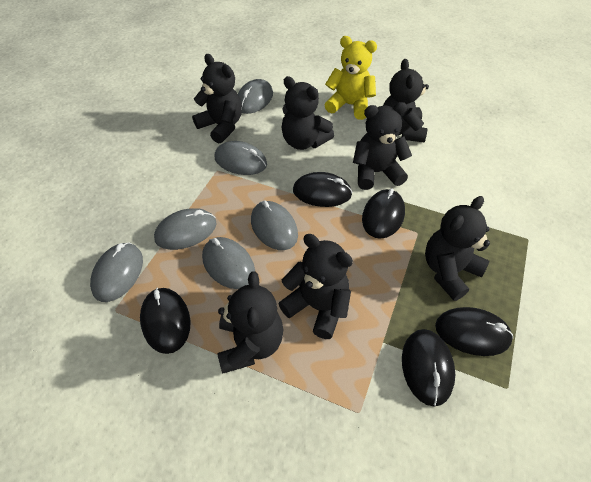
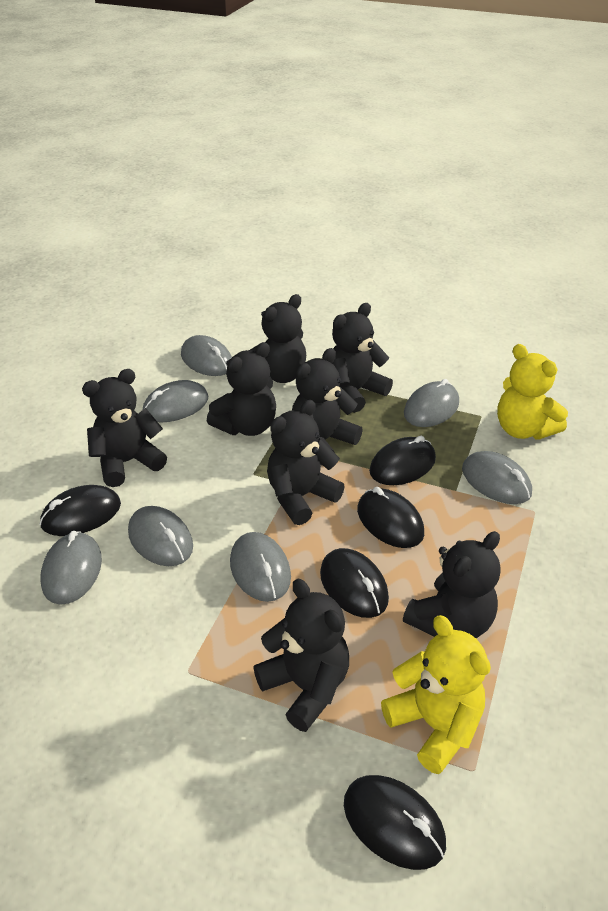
black teddy bear: 7 -> 8
grey mouse: 6 -> 7
yellow teddy bear: 1 -> 2

